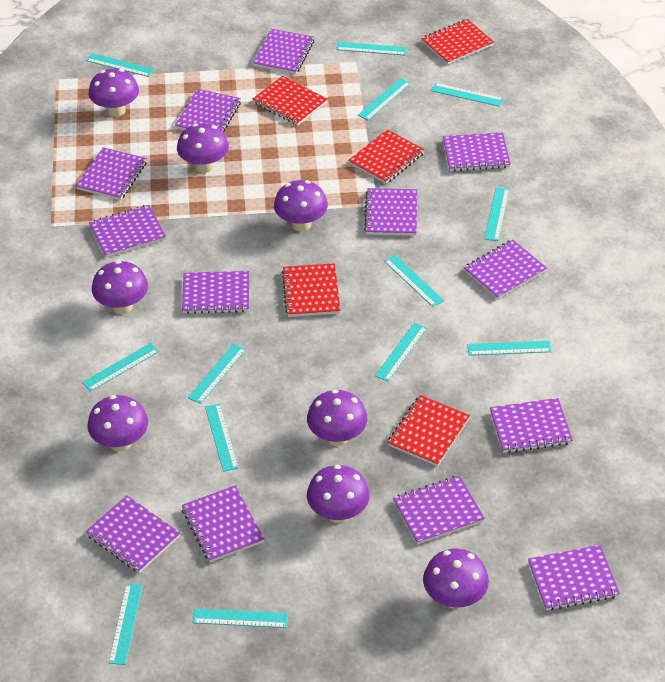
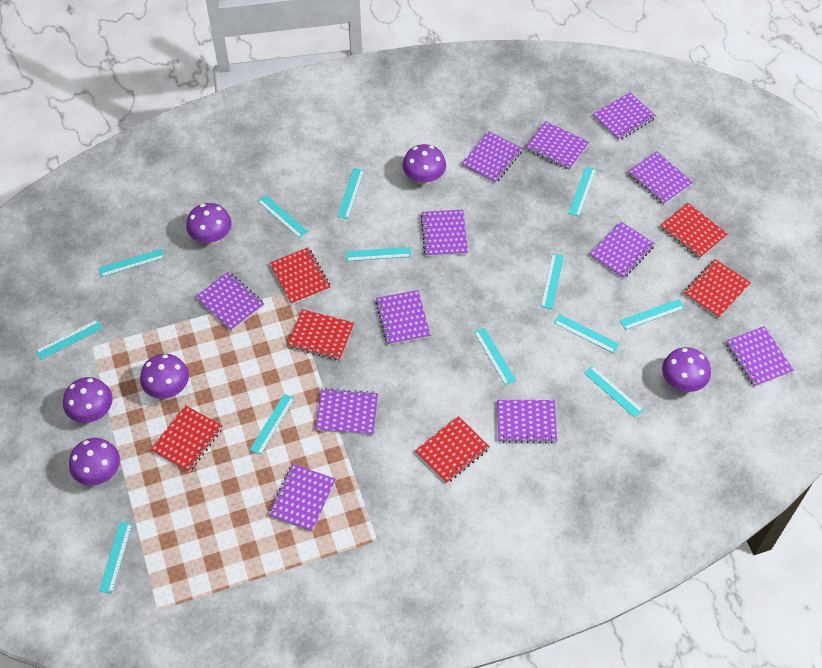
purple mushroom: 8 -> 6
purple notebook: 13 -> 12
red notebook: 5 -> 6

